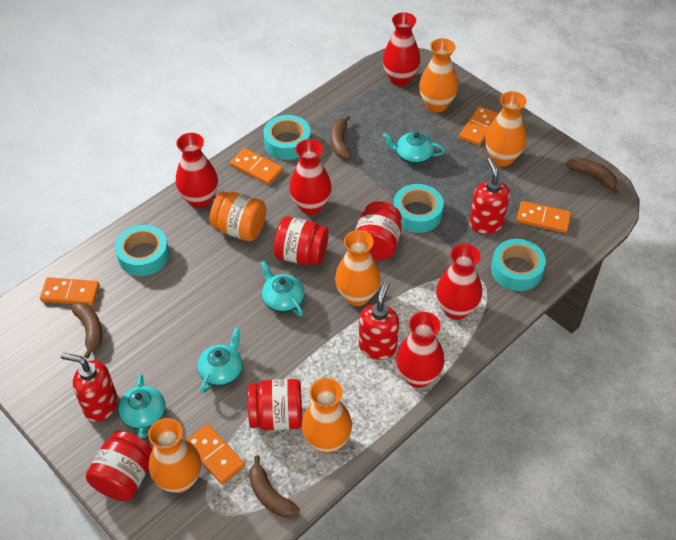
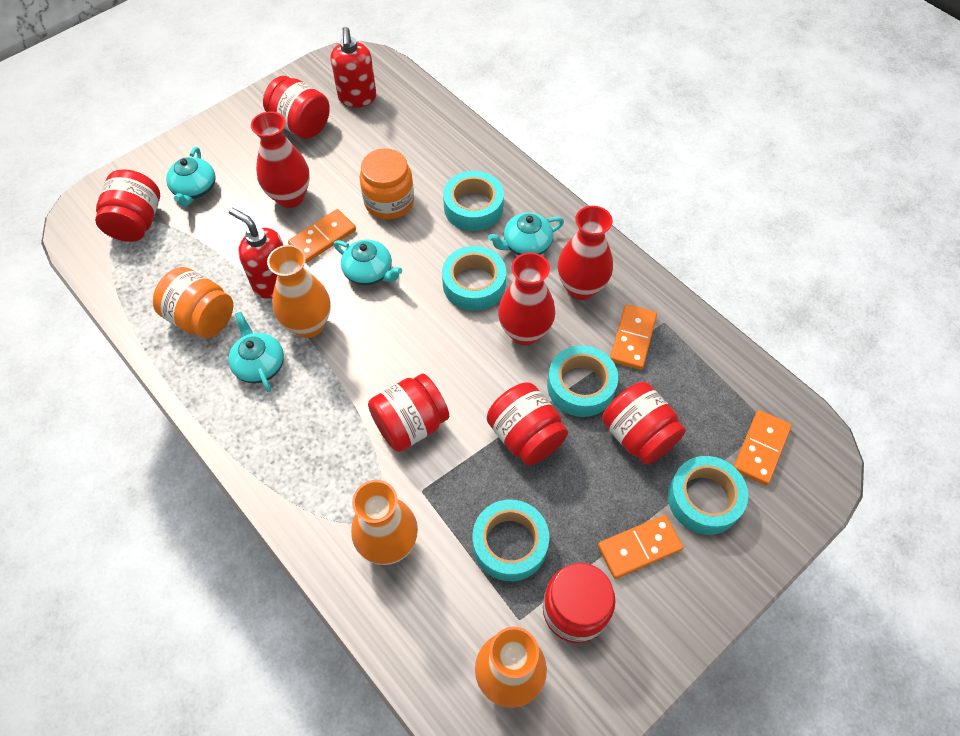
brown banana: 4 -> 0
orange domino: 5 -> 4
orange jar: 1 -> 2
orange vase: 5 -> 3
red jar: 4 -> 6
red soap dispenser: 3 -> 2
red vase: 5 -> 3
turquoise tape: 4 -> 5

